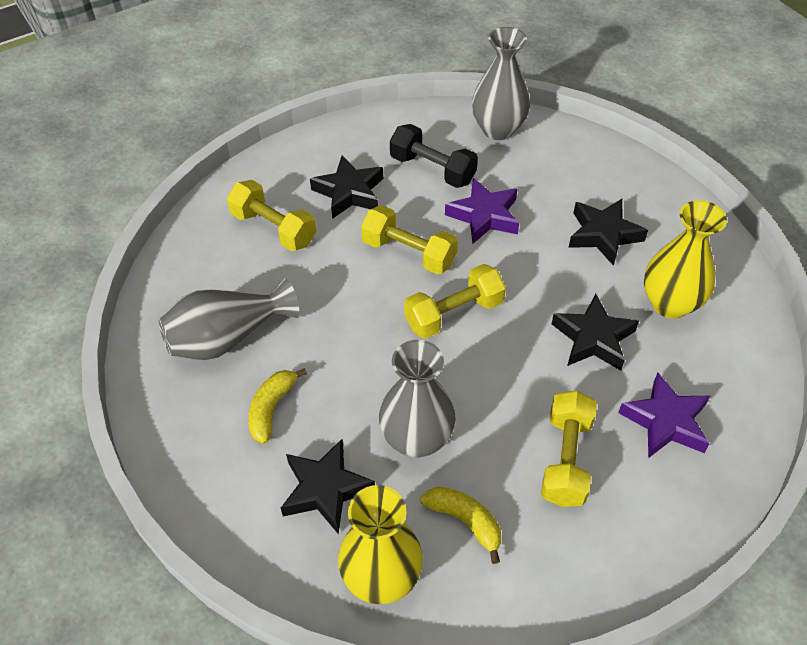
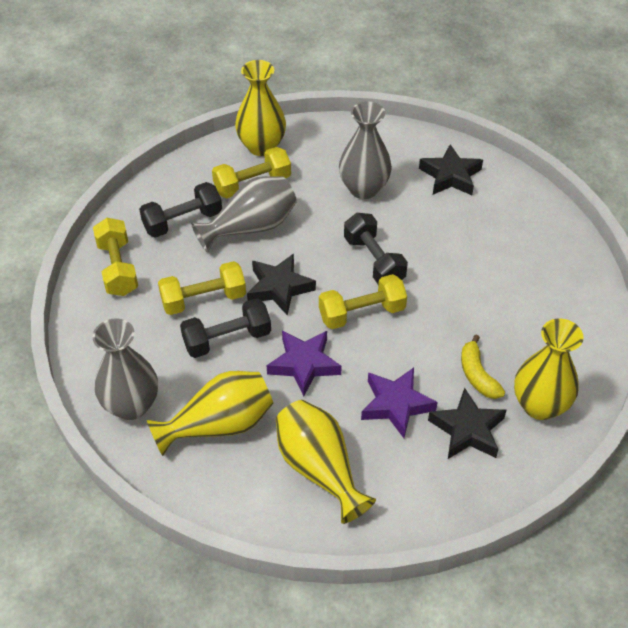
black dumbbell: 1 -> 3
black star: 4 -> 3
yellow banana: 2 -> 1
yellow vase: 2 -> 4

